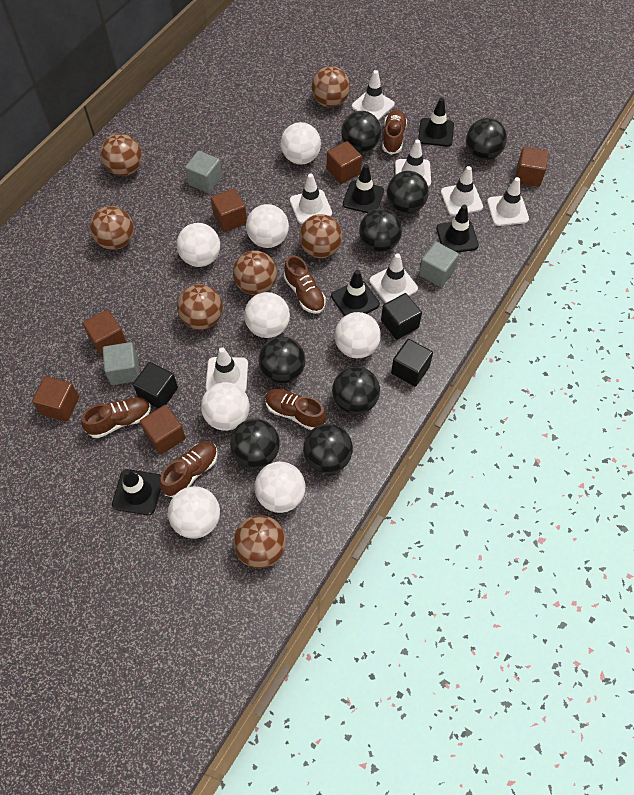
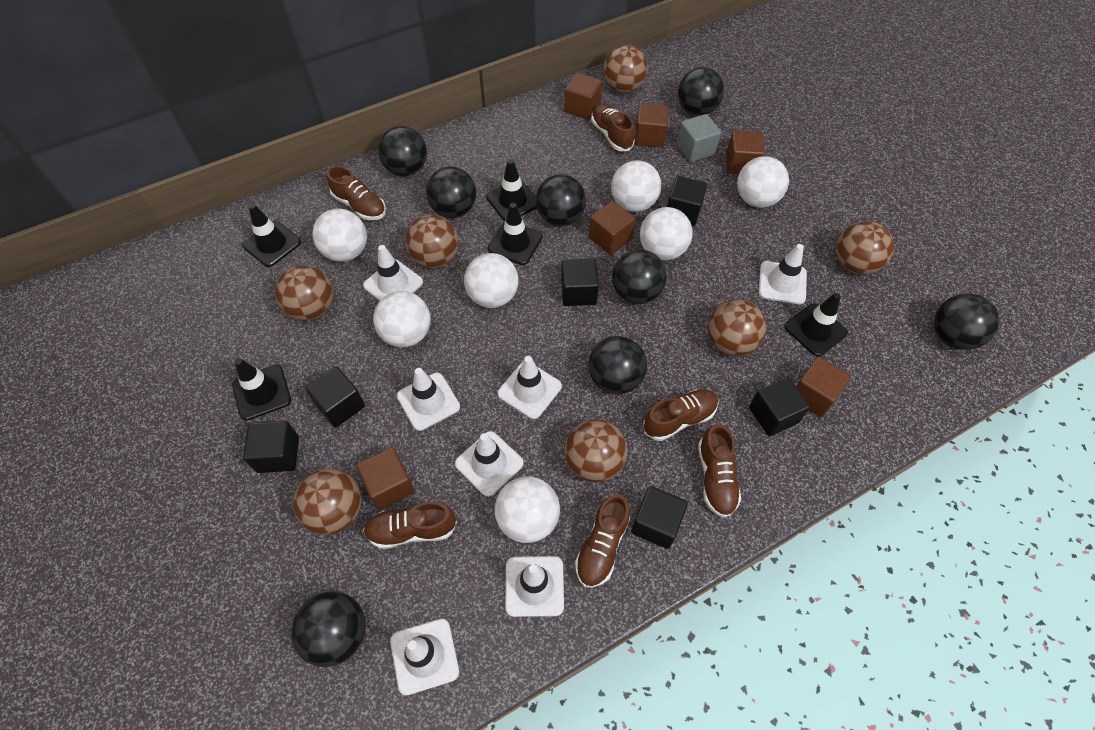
black cube: 3 -> 6
brown shoe: 5 -> 6
grey cube: 3 -> 1
white ball: 8 -> 7

